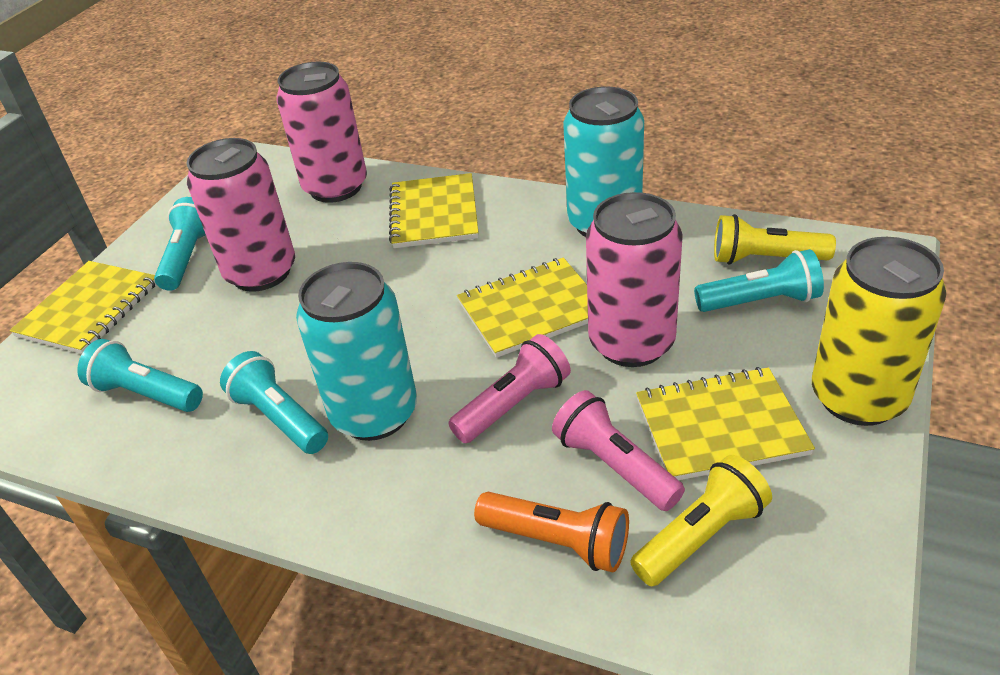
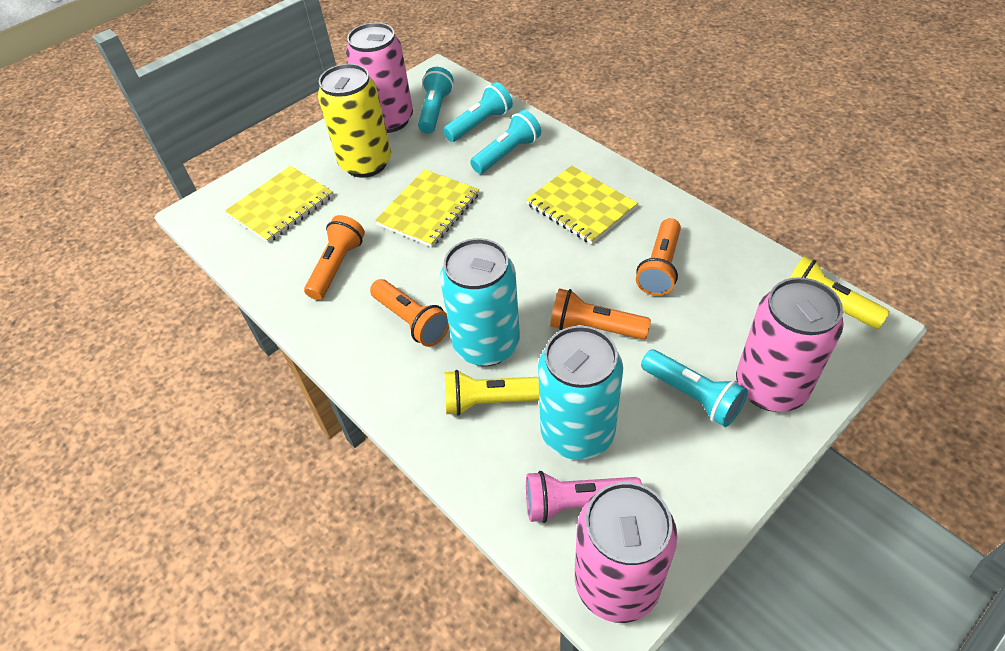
orange flashlight: 1 -> 4
pink flashlight: 2 -> 1
yellow notebook: 4 -> 3

